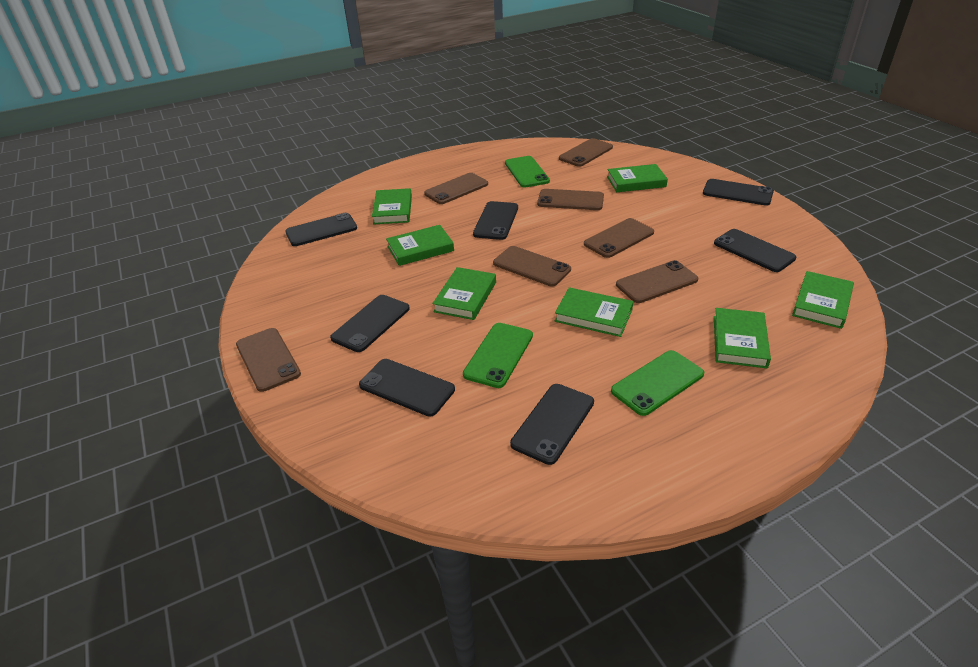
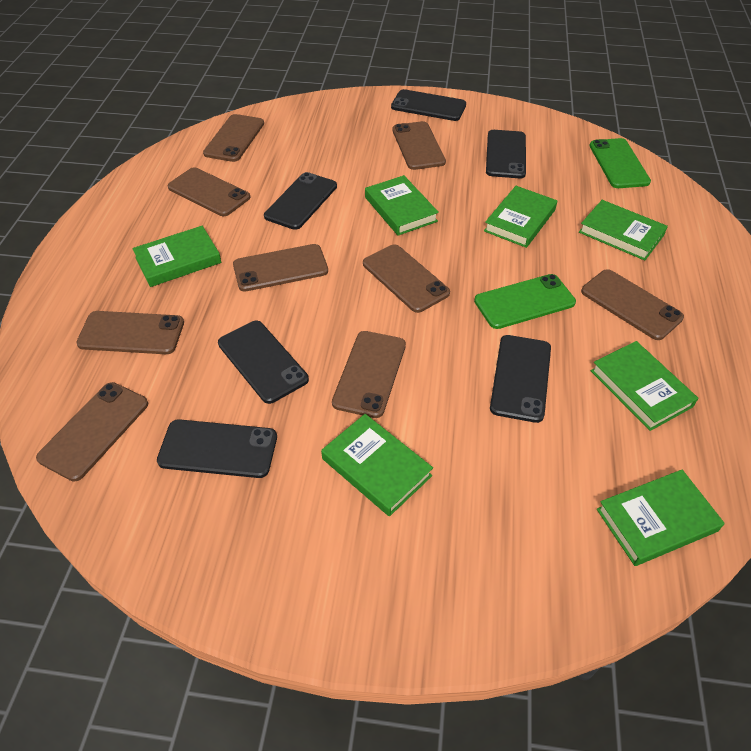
black phone: 7 -> 6
brown phone: 7 -> 9
green phone: 3 -> 2

